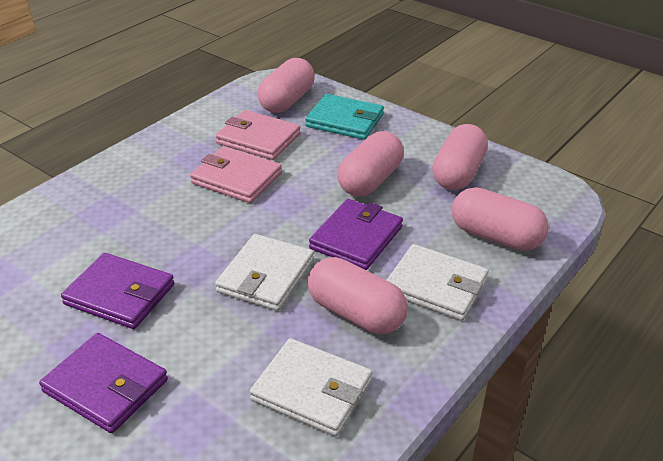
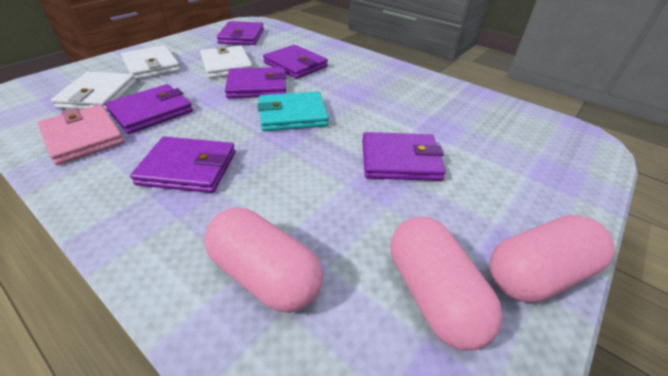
pink capsule: 5 -> 3
pink wallet: 2 -> 1
purple wallet: 3 -> 6

